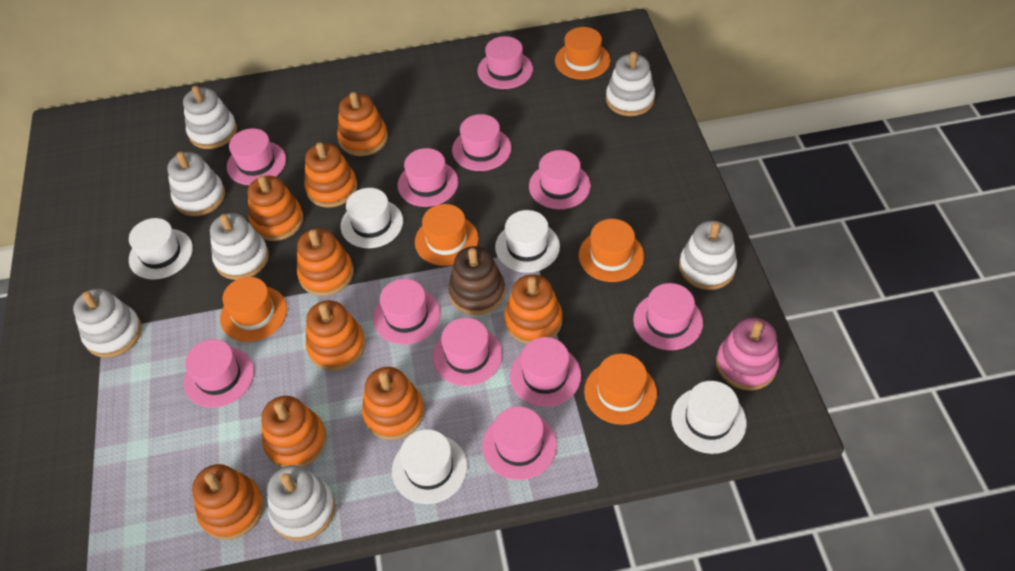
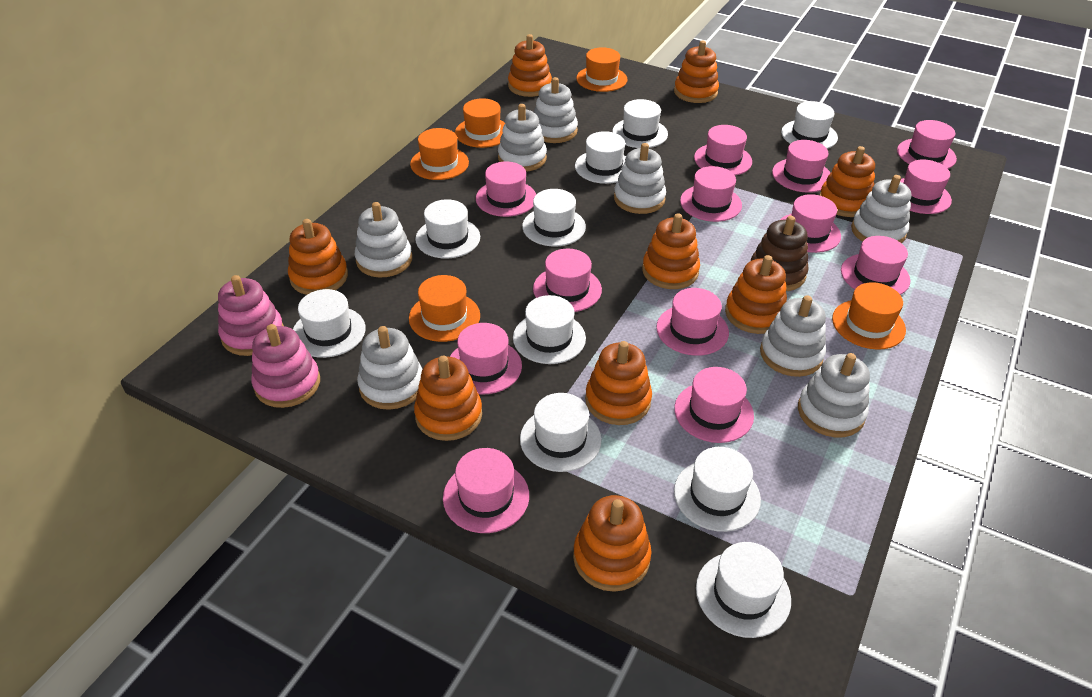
pink hat: 11 -> 13
pink stacking toy: 1 -> 2
white hat: 5 -> 10
white stacking toy: 7 -> 8

